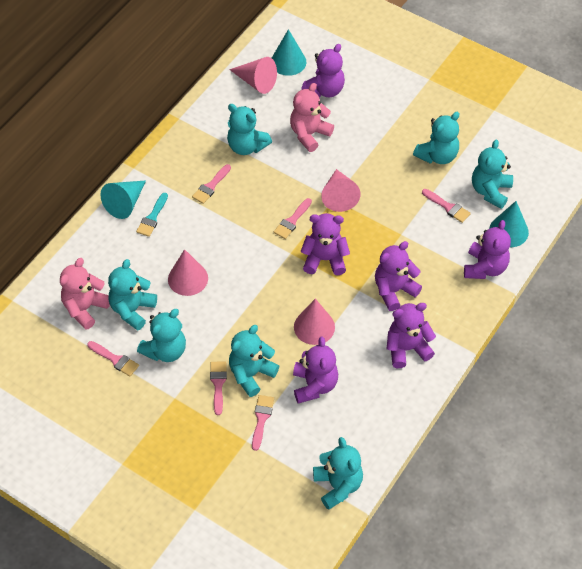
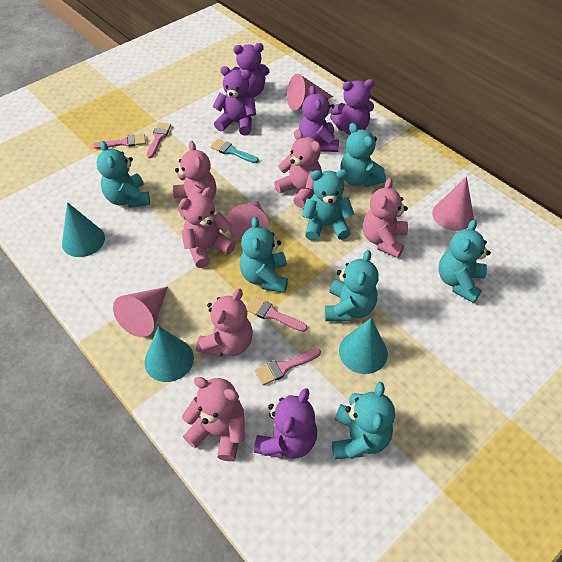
pink brush: 6 -> 4
pink teddy bear: 2 -> 6
purple teddy bear: 6 -> 5

